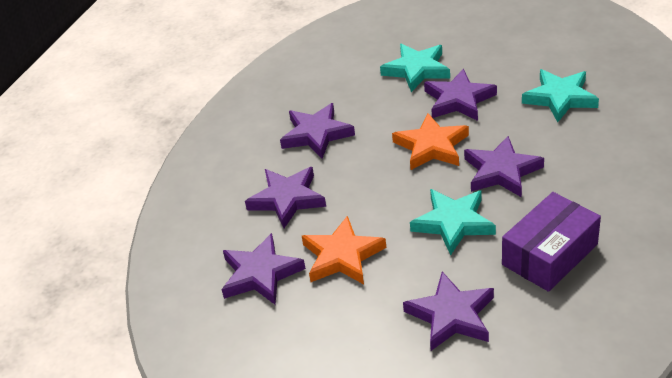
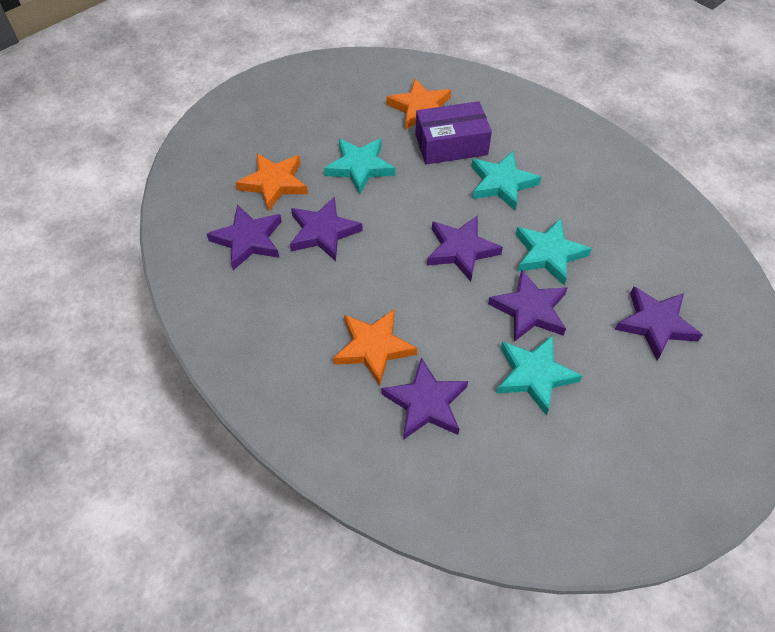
orange star: 2 -> 3
turquoise star: 3 -> 4

